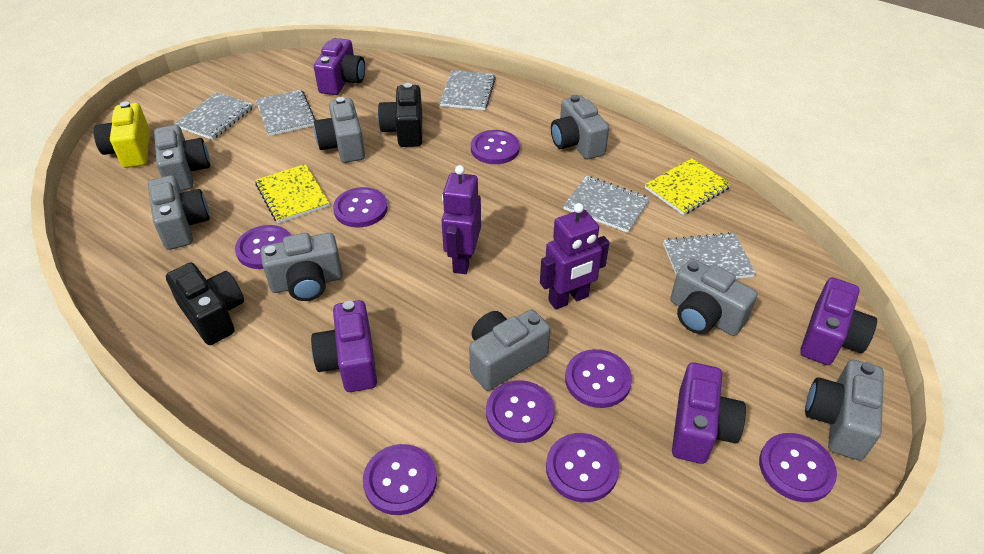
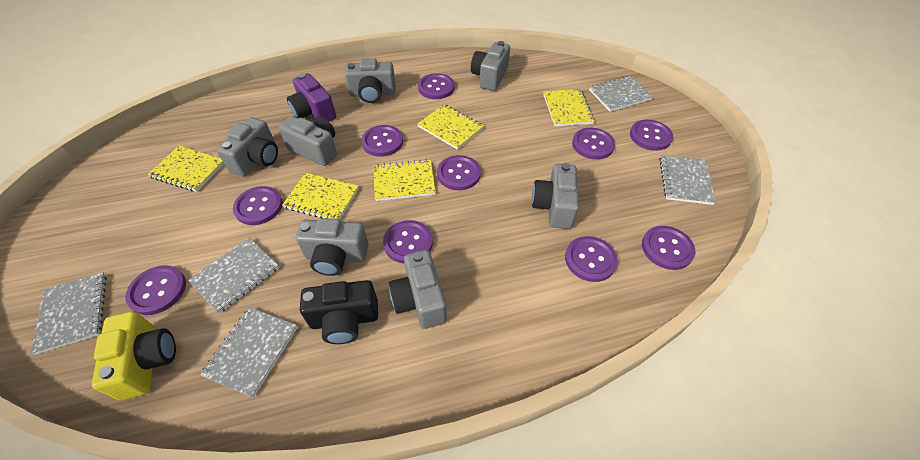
black camera: 2 -> 1
grey camera: 8 -> 7
purple button: 8 -> 10
purple camera: 4 -> 1
purple robot: 2 -> 0
yellow notebook: 2 -> 5

